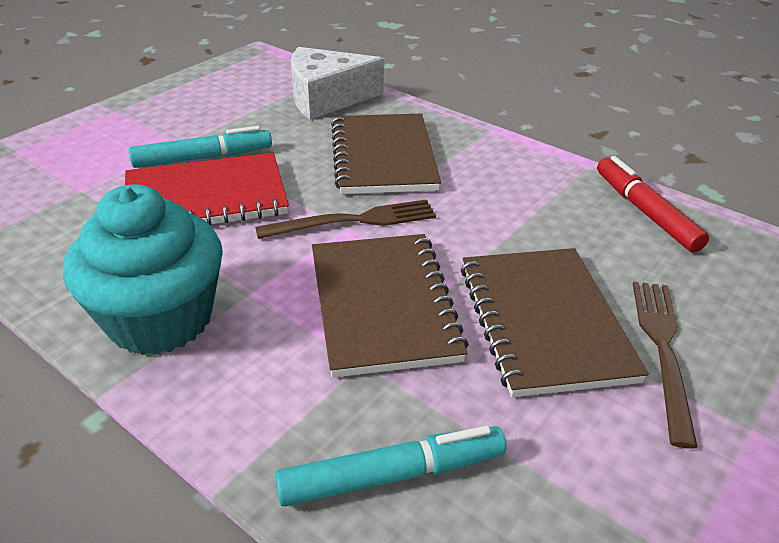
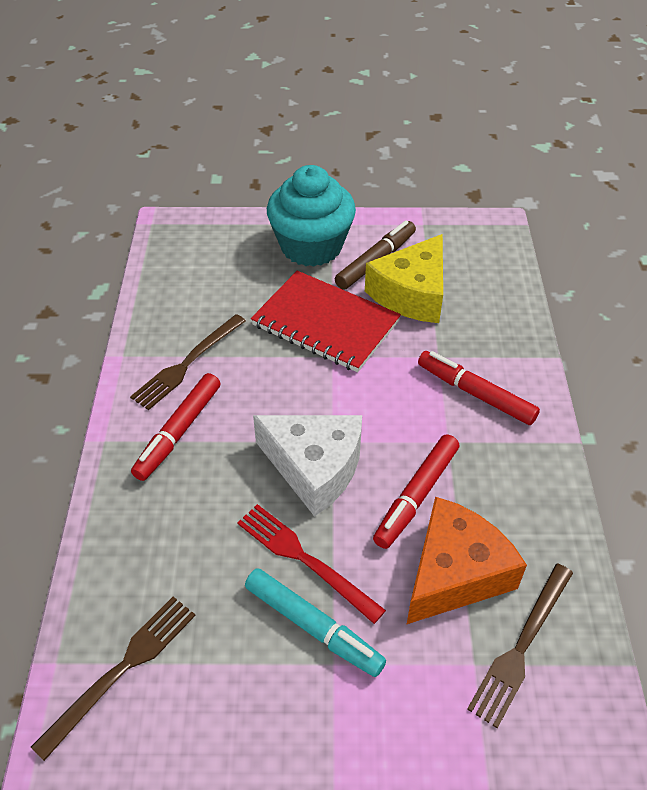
brown fork: 2 -> 3
brown marker: 0 -> 1
brown notebook: 3 -> 0
orange cheese: 0 -> 1
red fork: 0 -> 1
red marker: 1 -> 3
turquoise marker: 2 -> 1
yellow cheese: 0 -> 1

